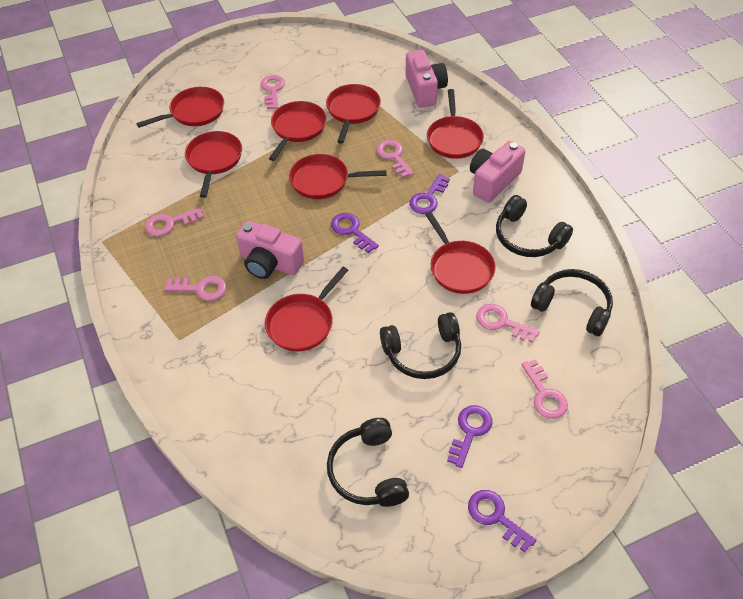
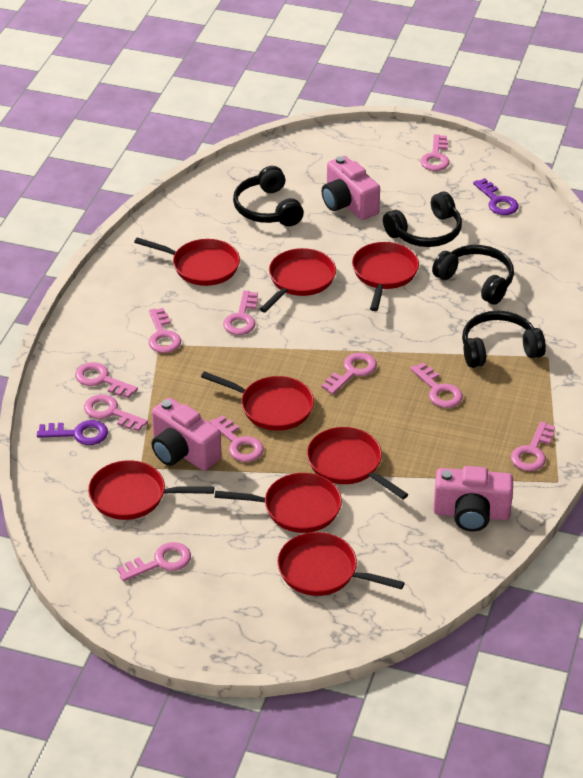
pink key: 6 -> 10
purple key: 4 -> 2

